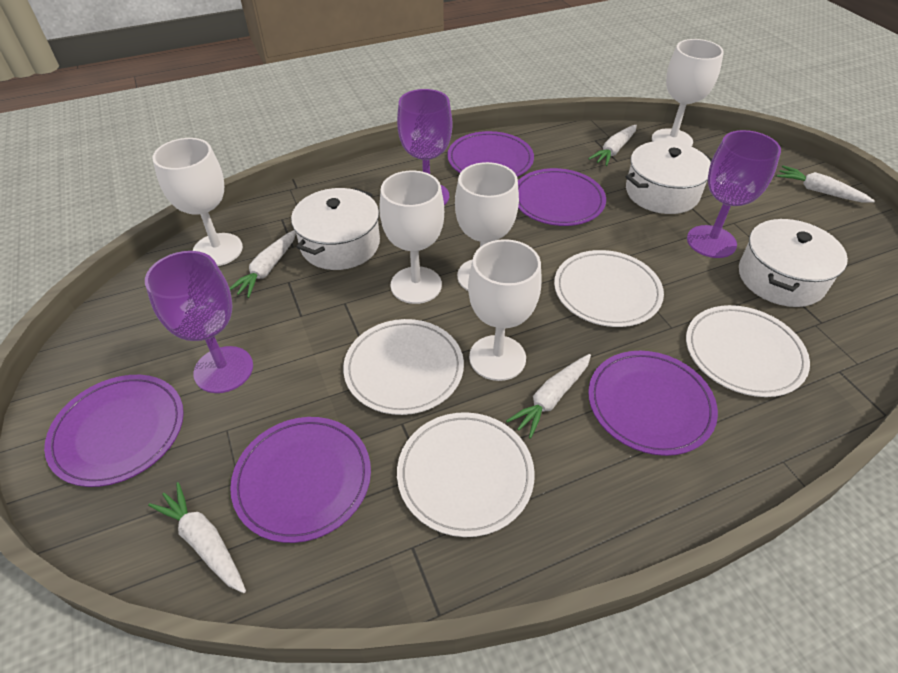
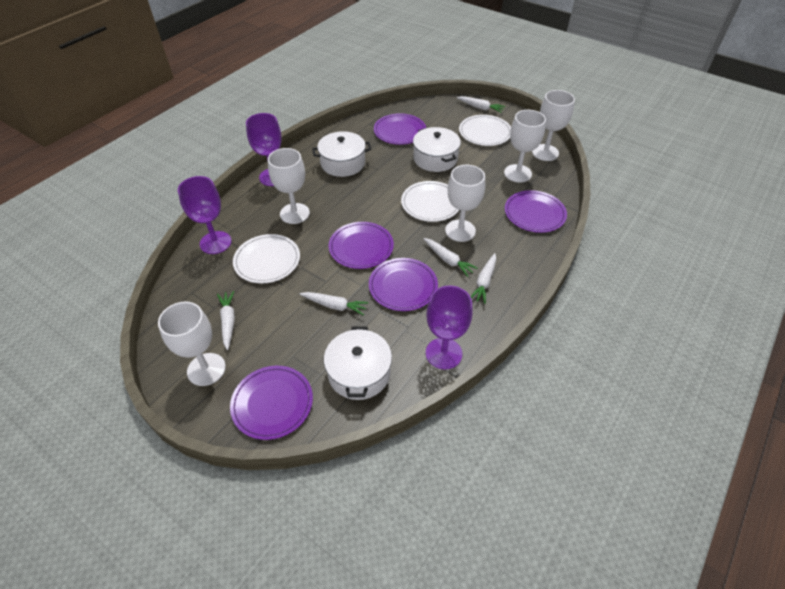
white plate: 4 -> 3

